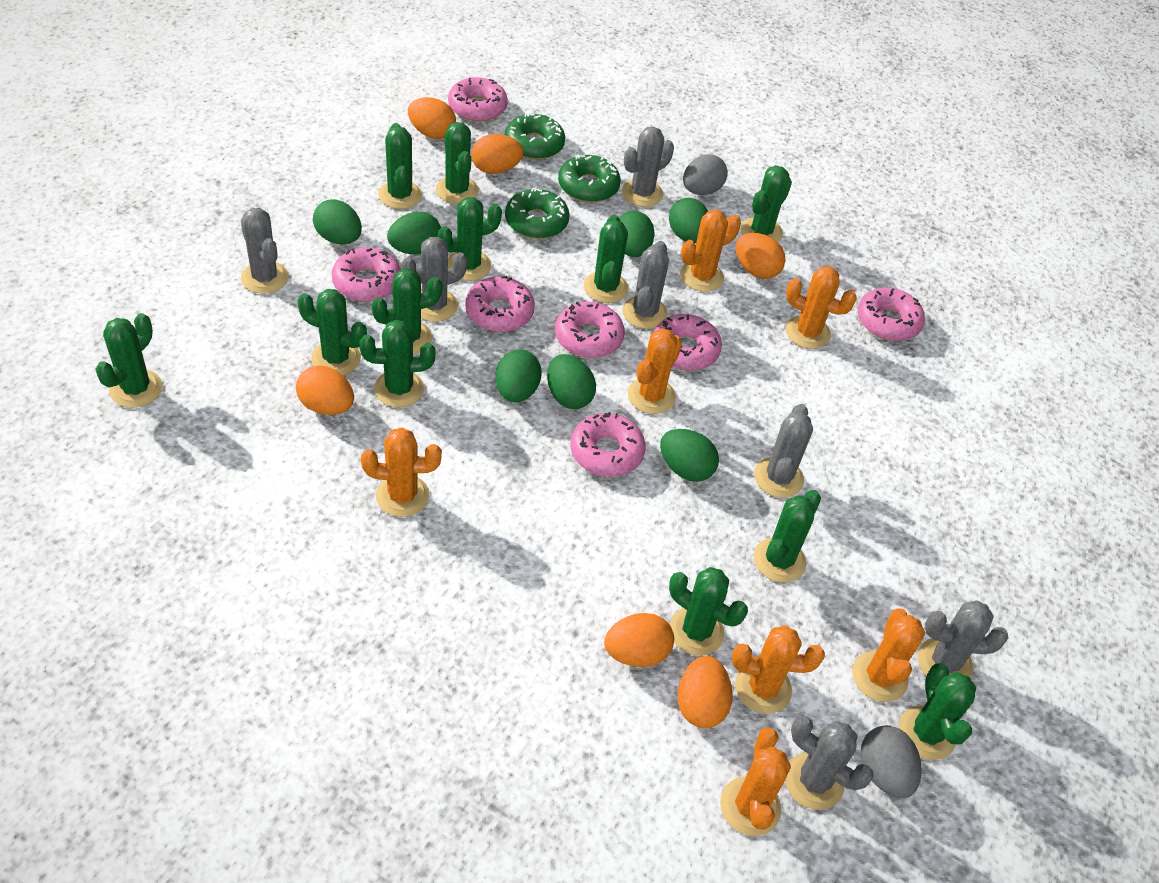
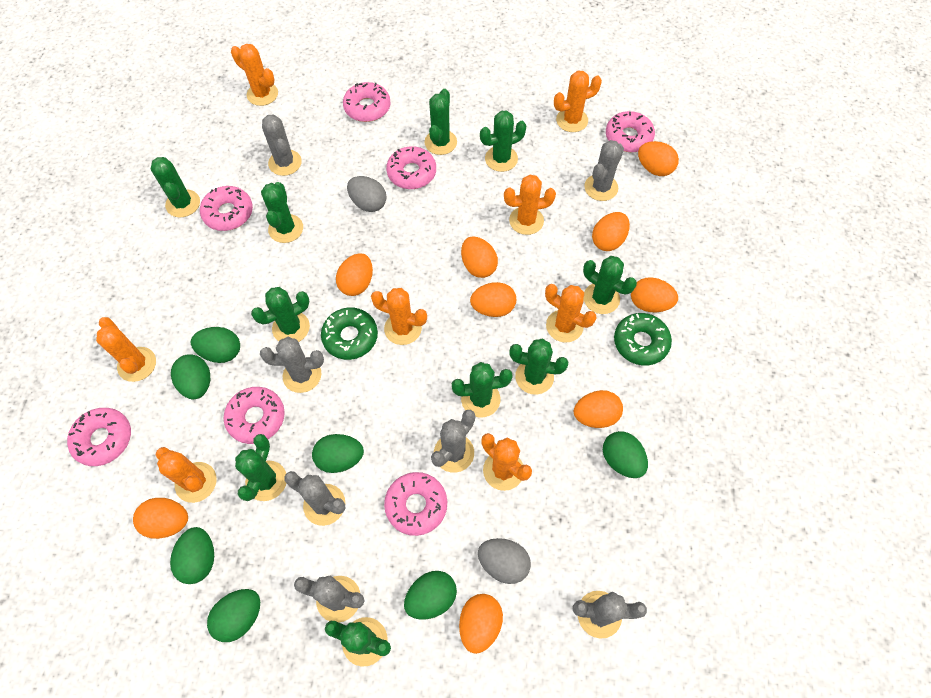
green cactus: 12 -> 10
green donut: 3 -> 2
orange cactus: 7 -> 8
orange egg: 6 -> 9

